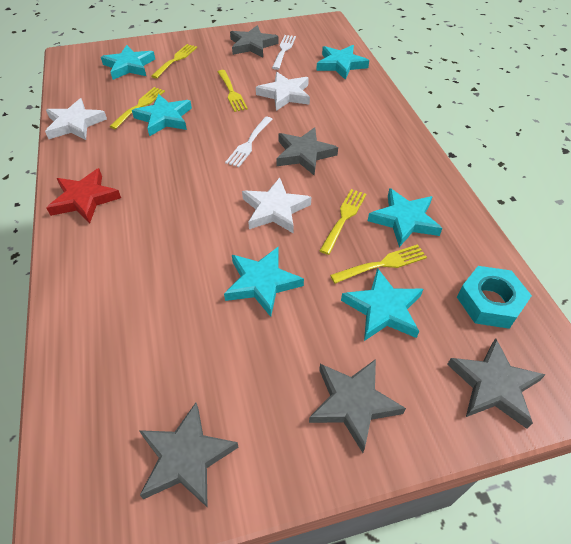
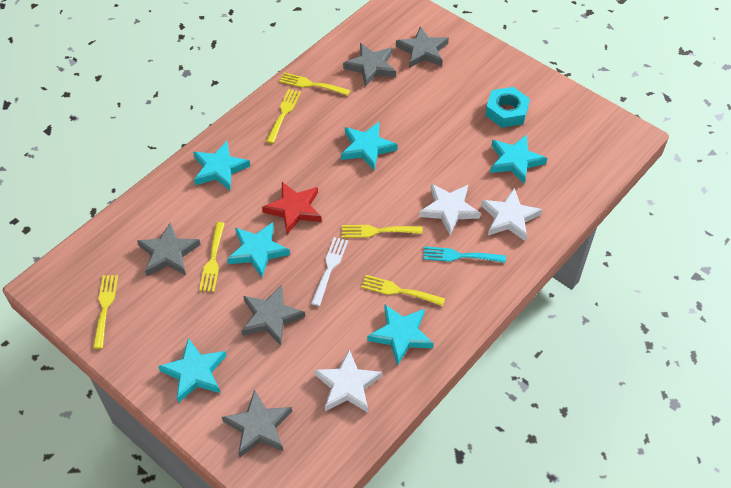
turquoise fork: 0 -> 1
white fork: 2 -> 1
yellow fork: 5 -> 6

